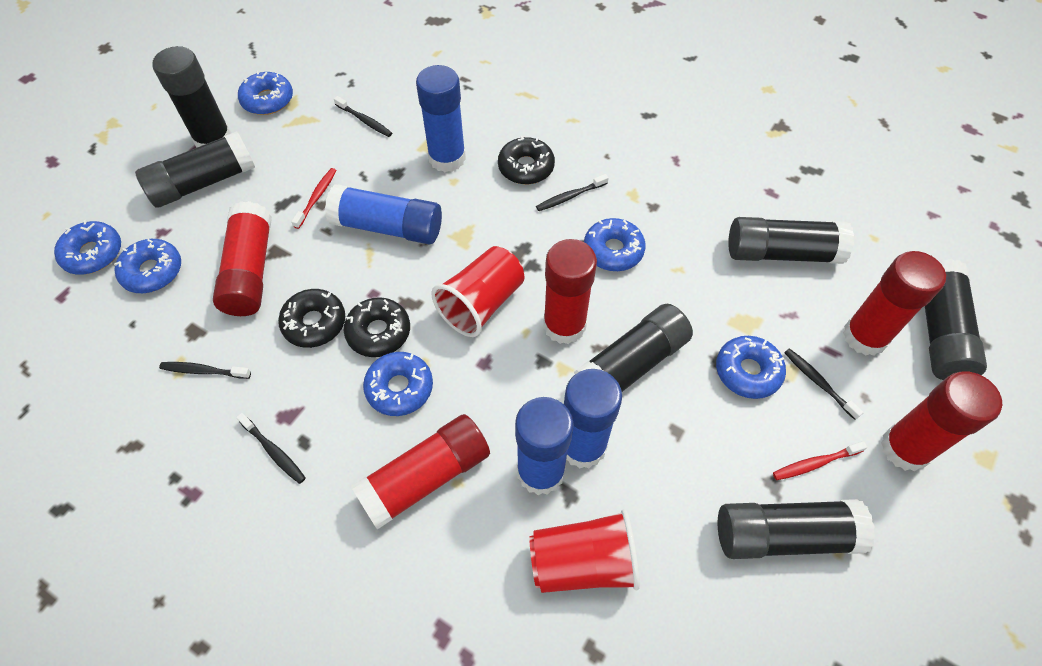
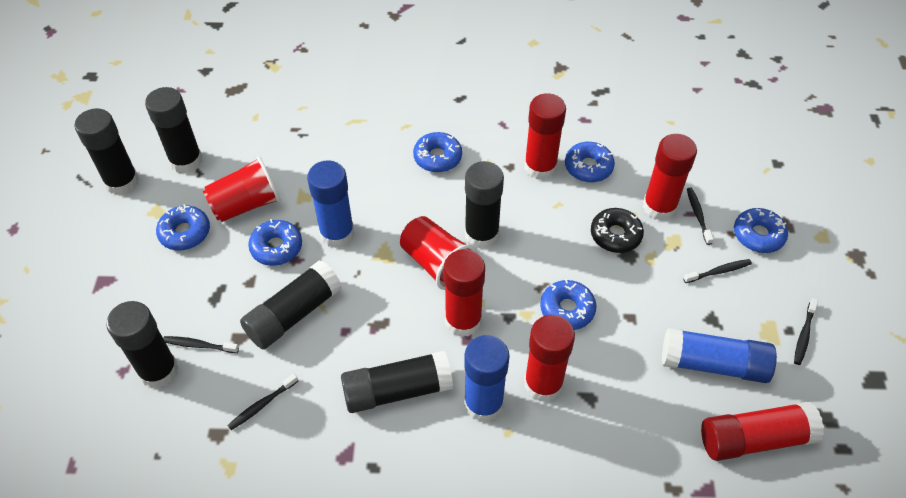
black donut: 3 -> 1
blue glue stick: 4 -> 3
red toothbrush: 2 -> 0

